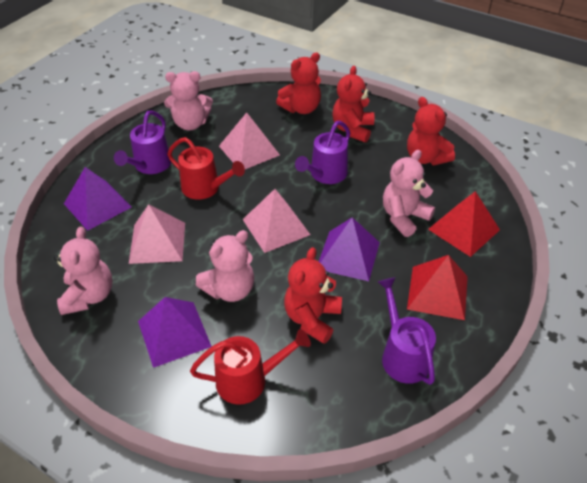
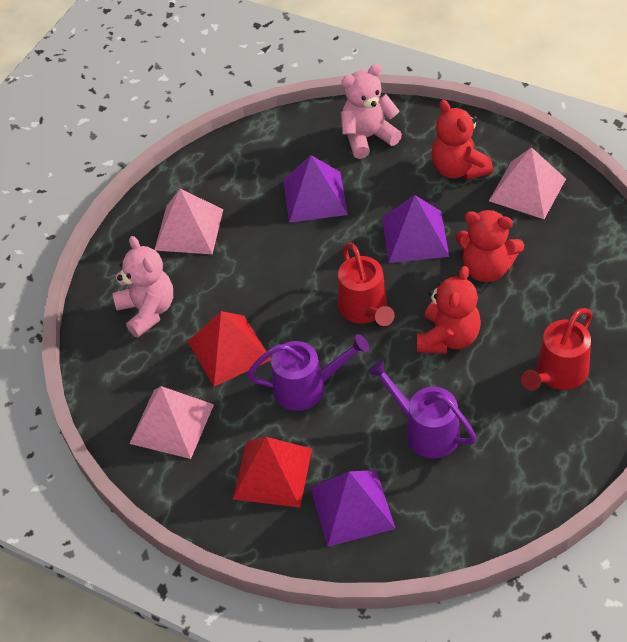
pink teddy bear: 4 -> 2
purple watering can: 3 -> 2
red teddy bear: 4 -> 3

